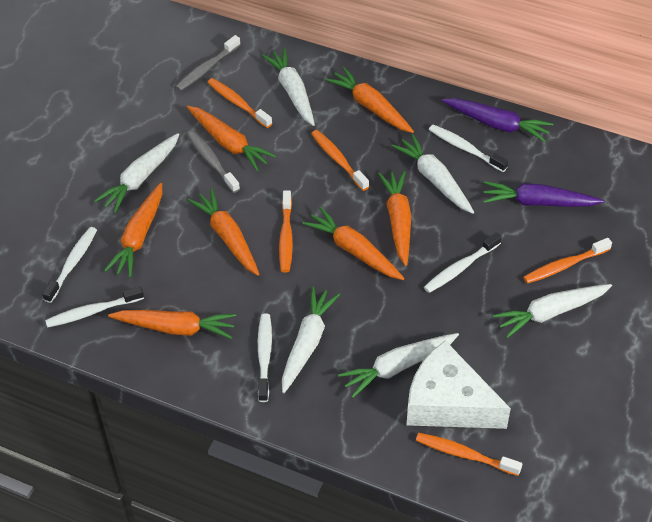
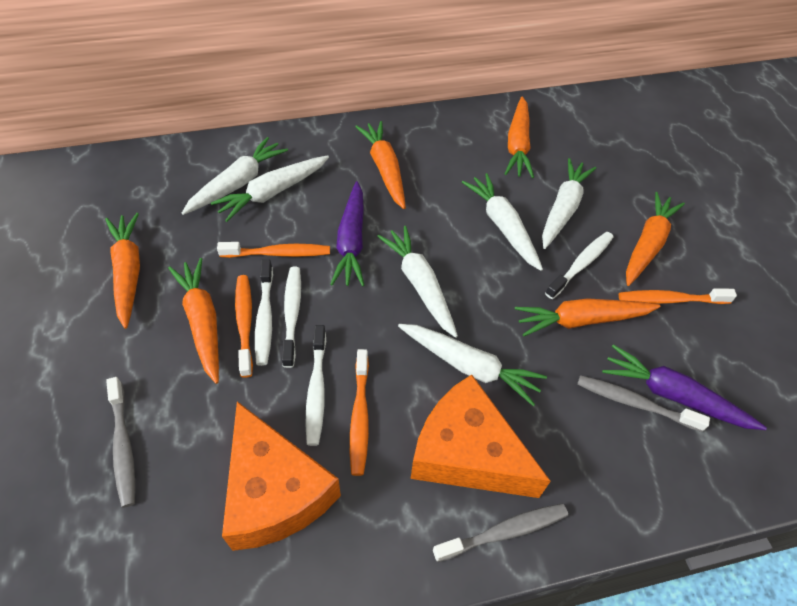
grey toothbrush: 2 -> 3
orange carrot: 7 -> 6
orange cheese: 0 -> 2
orange toothbrush: 5 -> 4
white cheese: 1 -> 0
white toothbrush: 5 -> 4

